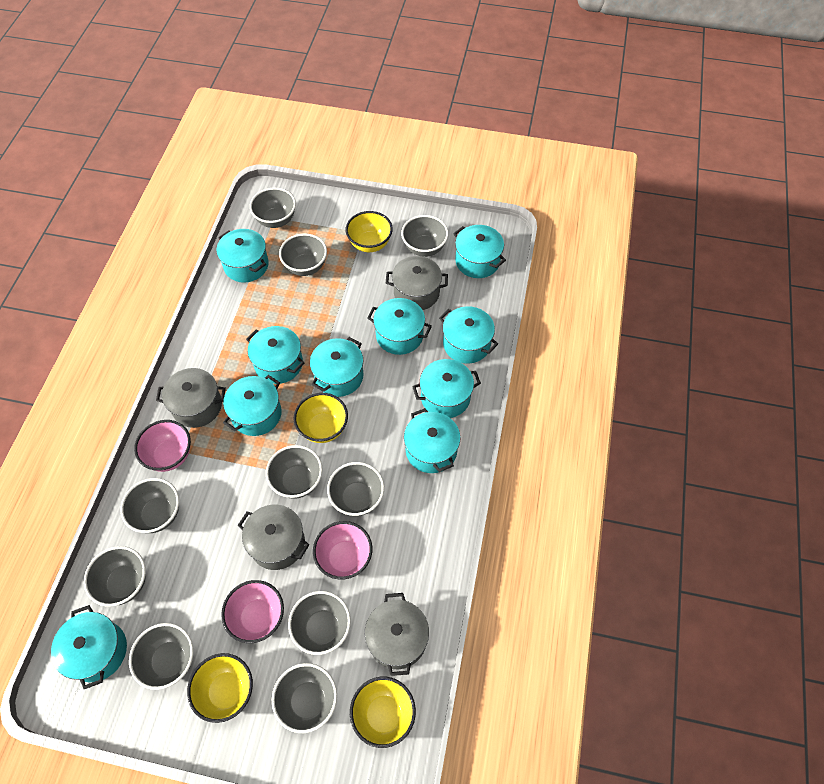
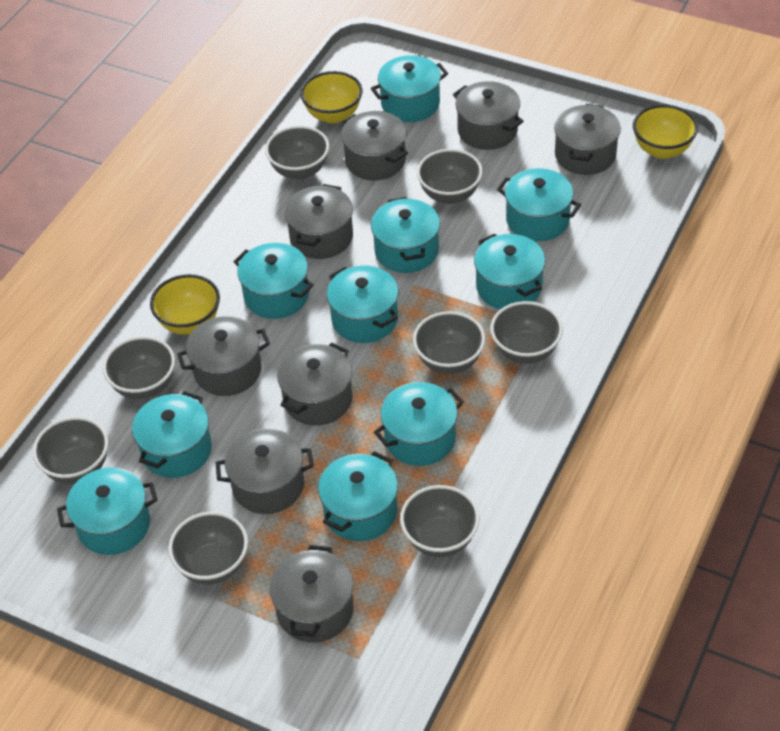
grey bowl: 10 -> 8
grey pot: 4 -> 8
pink bowl: 3 -> 0
yellow bowl: 4 -> 3

